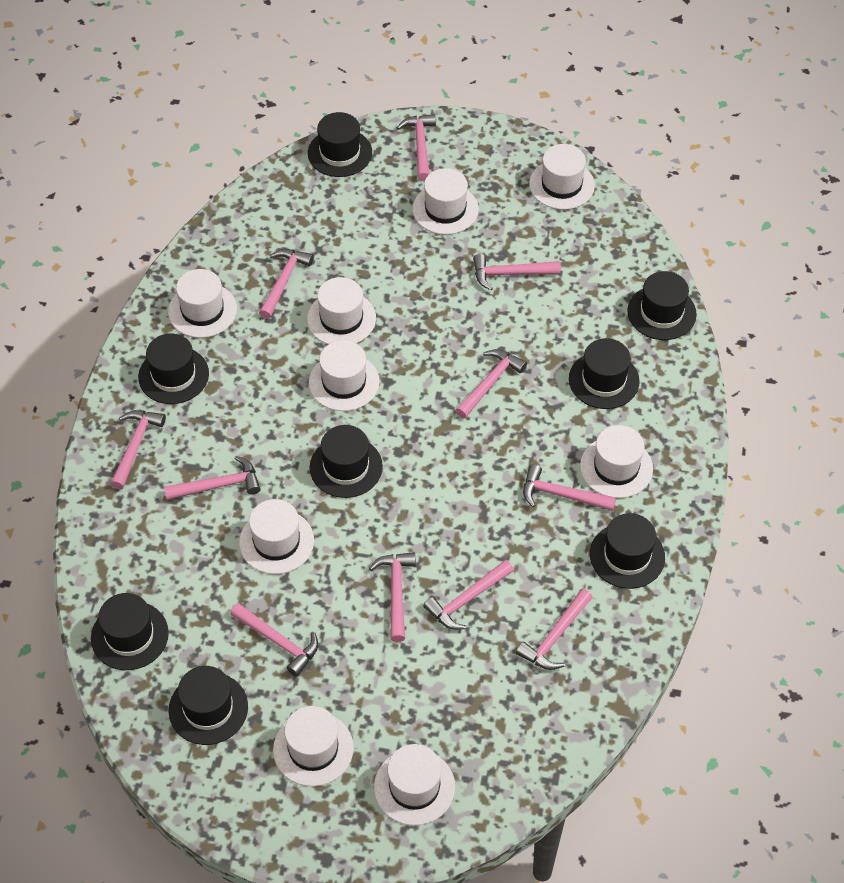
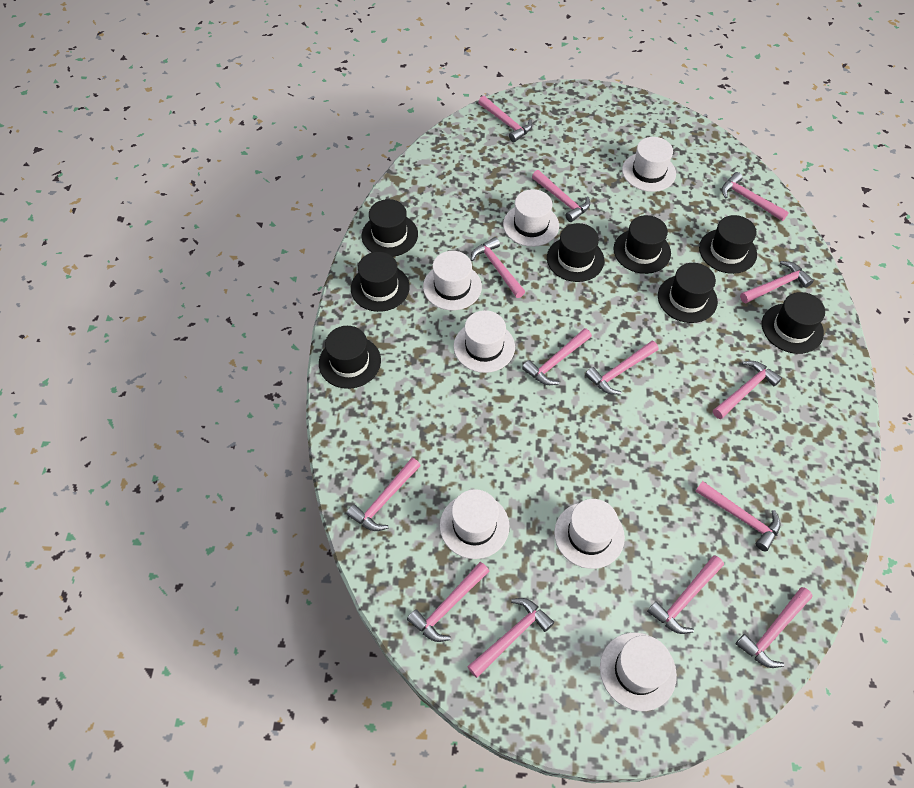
pink hammer: 11 -> 14
white hat: 9 -> 7

